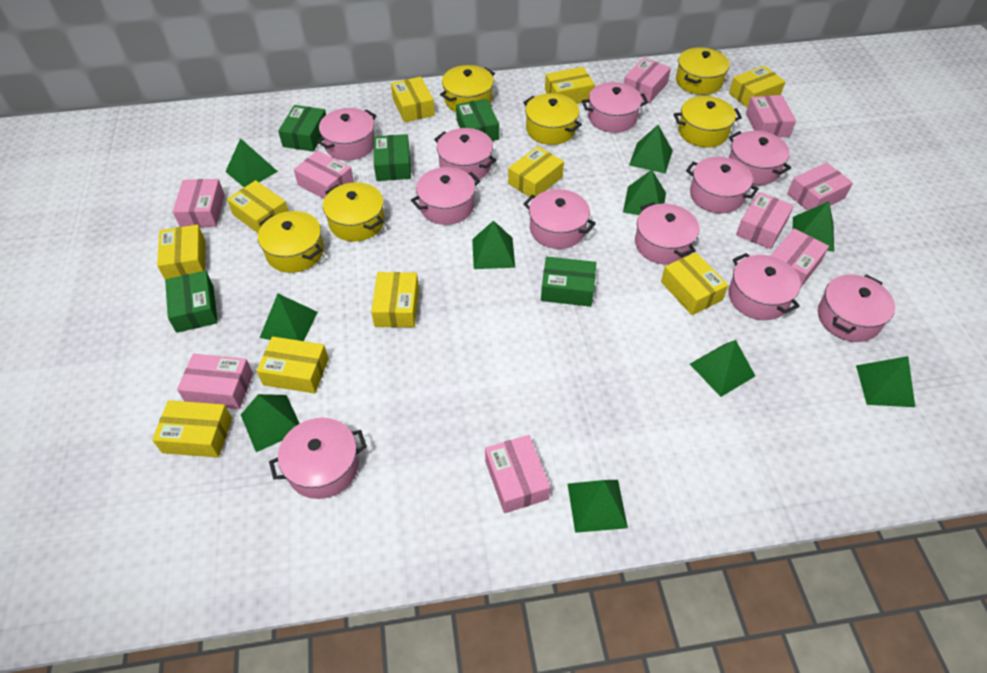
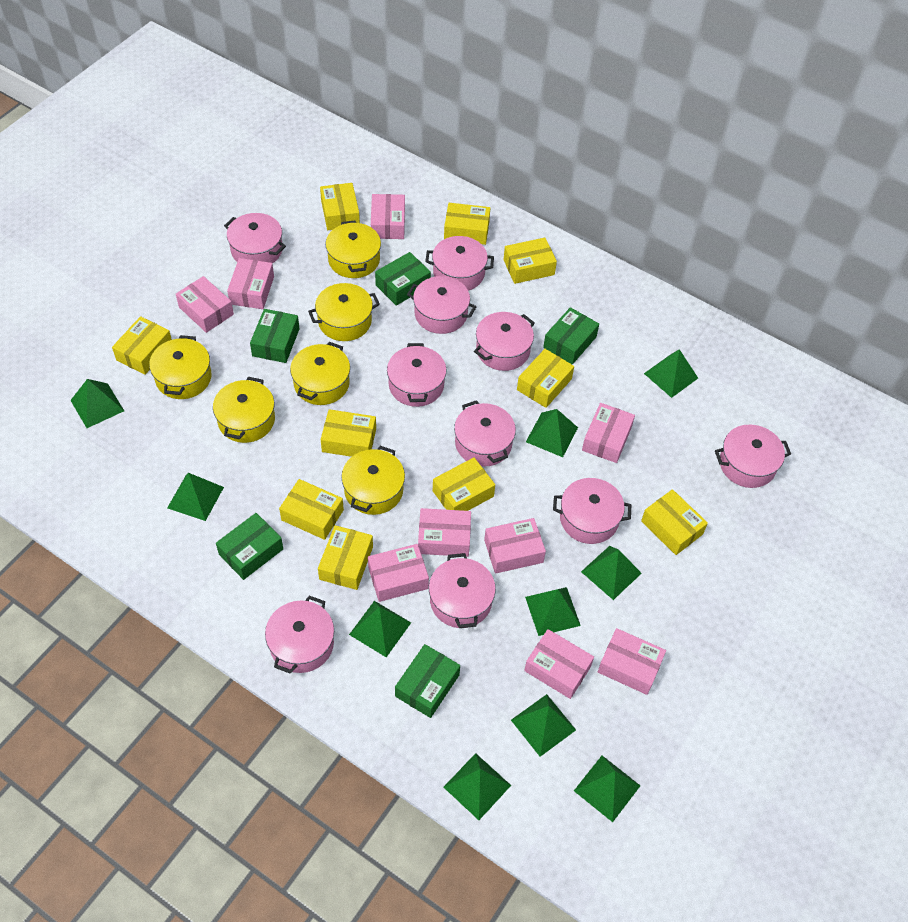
pink pot: 11 -> 10

